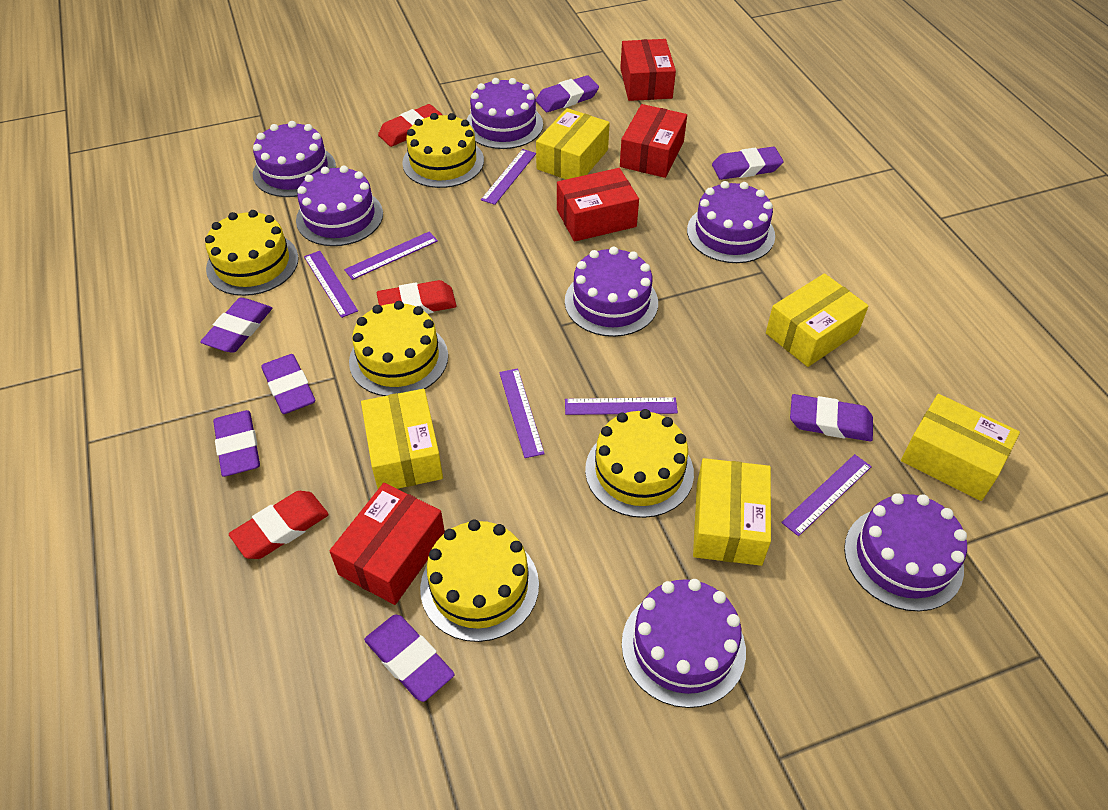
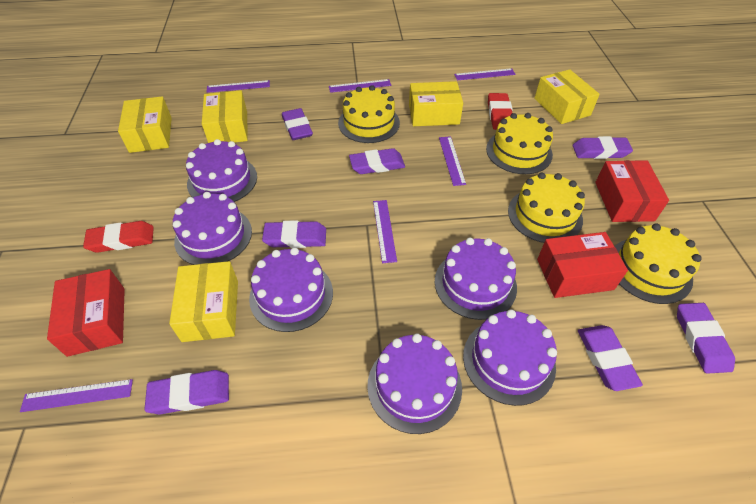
purple cake: 7 -> 6
red box: 4 -> 3
red eraser: 3 -> 2
yellow cake: 5 -> 4

